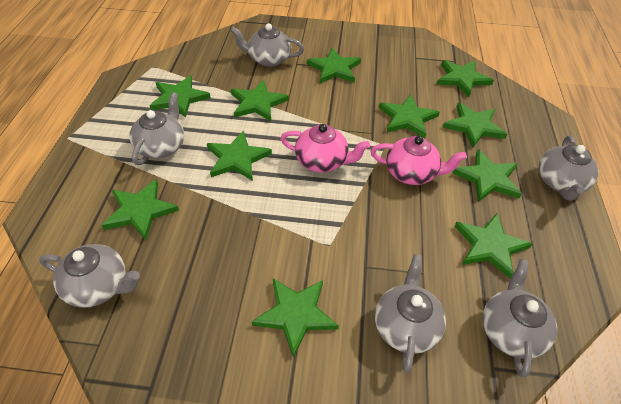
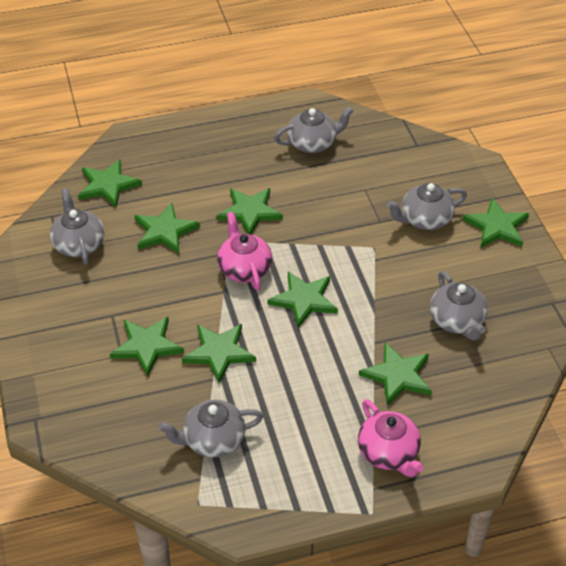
green star: 11 -> 8
grey teapot: 6 -> 5

